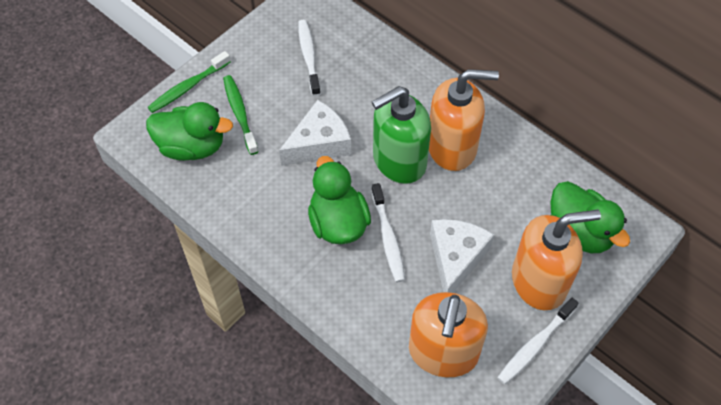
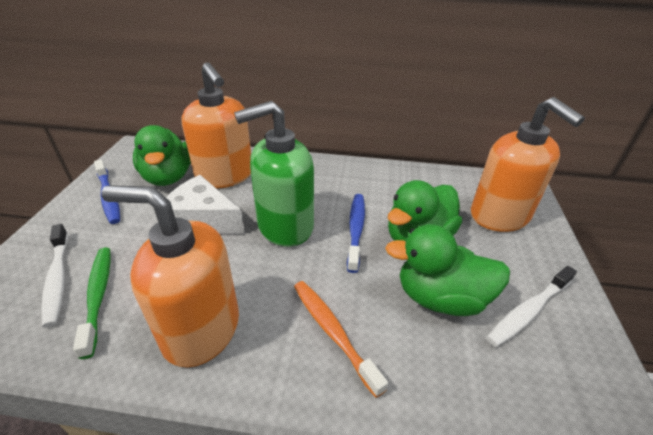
blue toothbrush: 0 -> 2
green toothbrush: 2 -> 1
orange toothbrush: 0 -> 1
white cheese: 2 -> 1
white toothbrush: 3 -> 2

